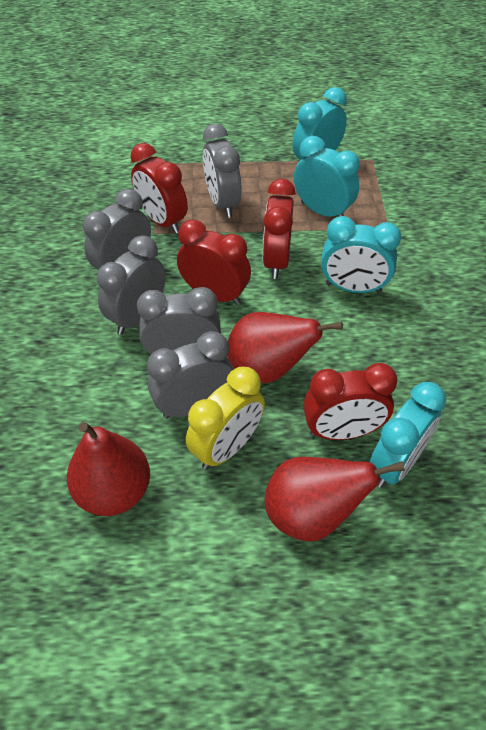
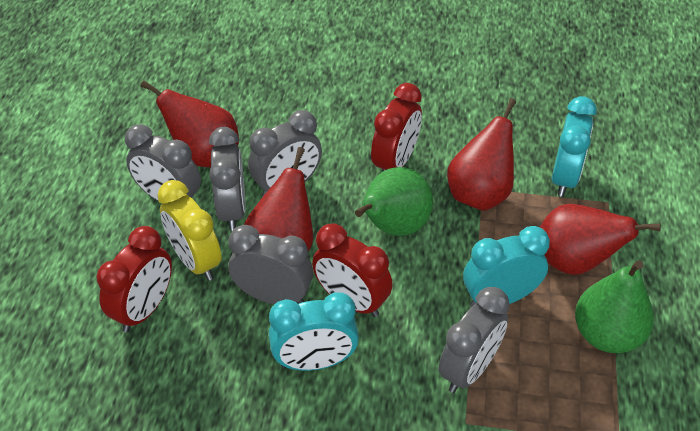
green pear: 0 -> 2
red clock: 4 -> 3
red pear: 3 -> 4
turquoise clock: 4 -> 3

